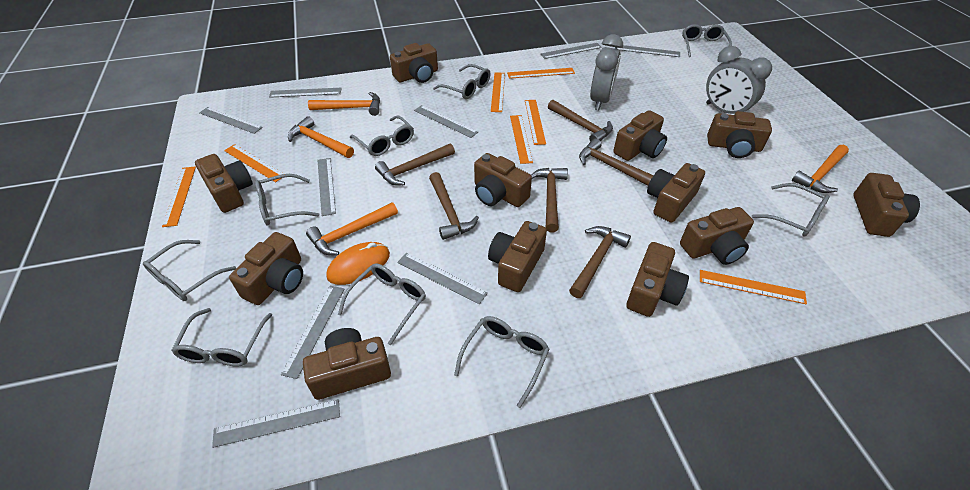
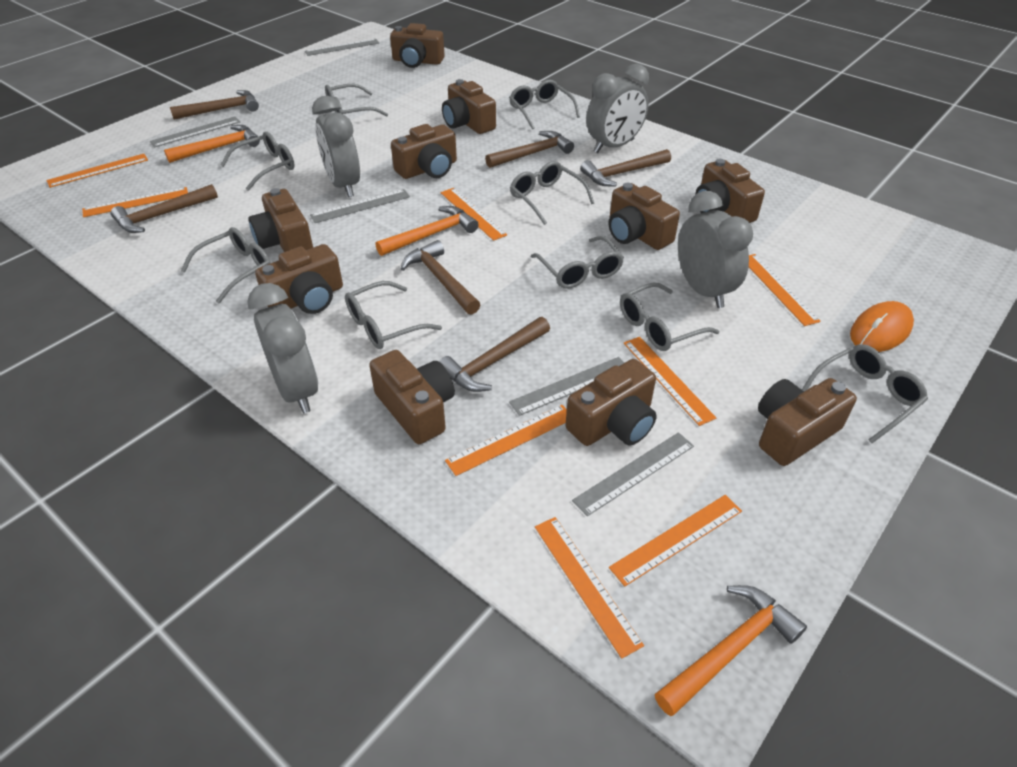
brown camera: 12 -> 10
grey clock: 2 -> 4
grey ruler: 9 -> 5
orange hammer: 4 -> 3
orange ruler: 7 -> 8

